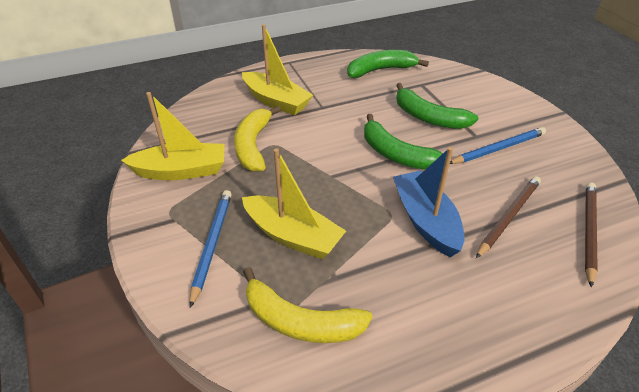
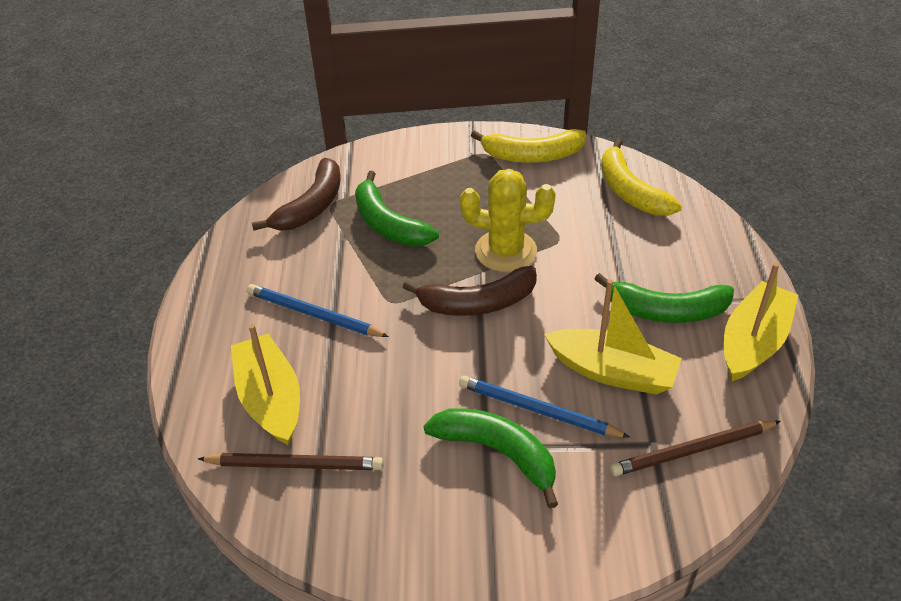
blue boat: 1 -> 0
brown banana: 0 -> 2
yellow cactus: 0 -> 1

